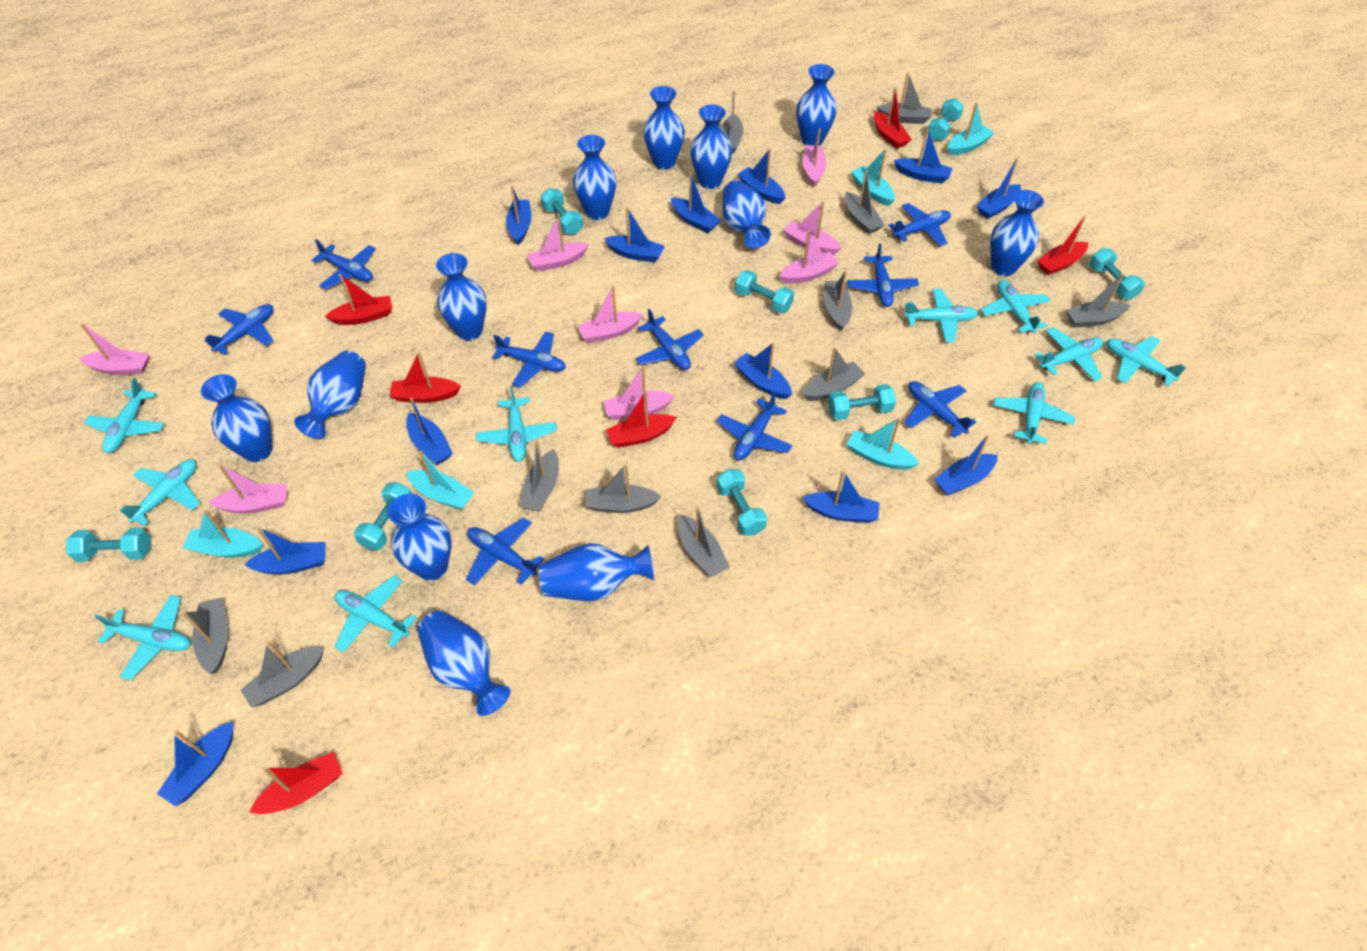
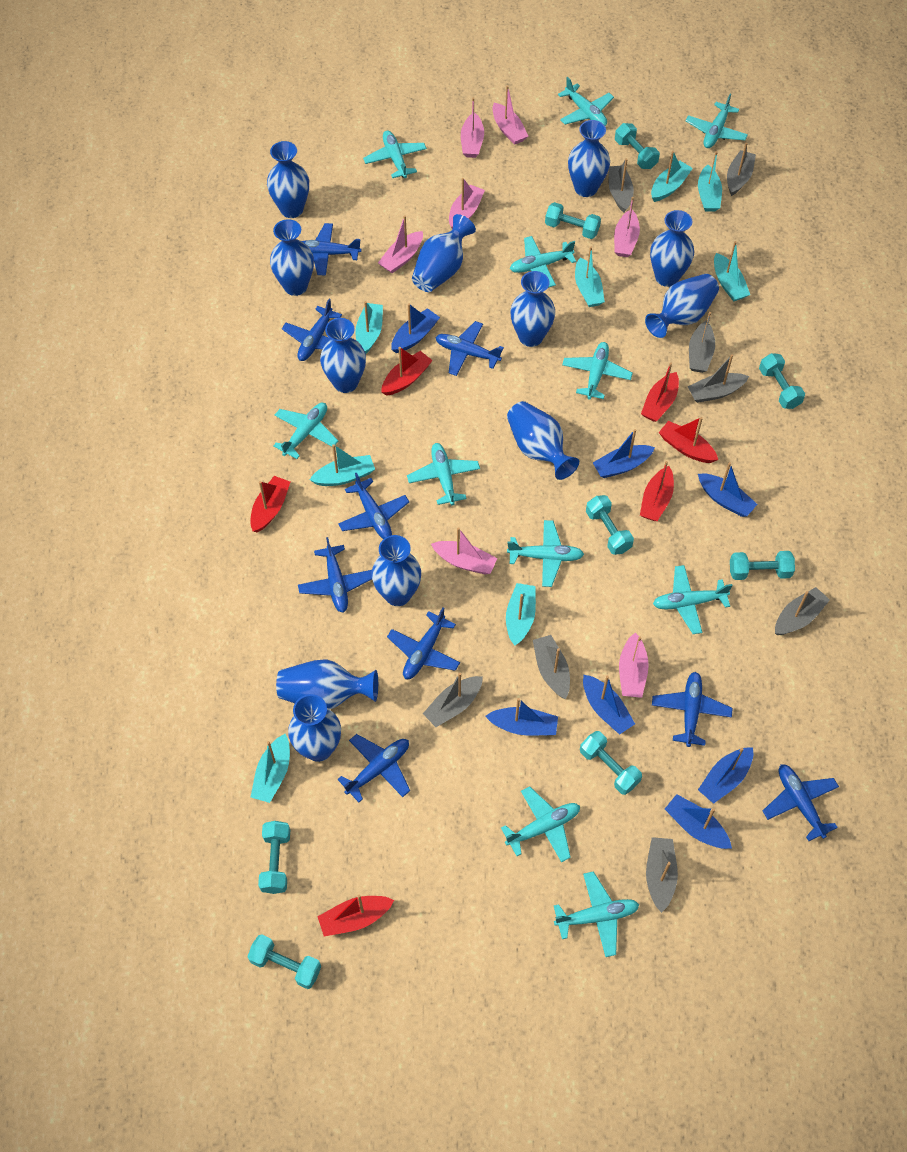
blue boat: 12 -> 7
grey boat: 11 -> 8
pink boat: 8 -> 7
turquoise boat: 5 -> 8
turquoise plane: 10 -> 11

